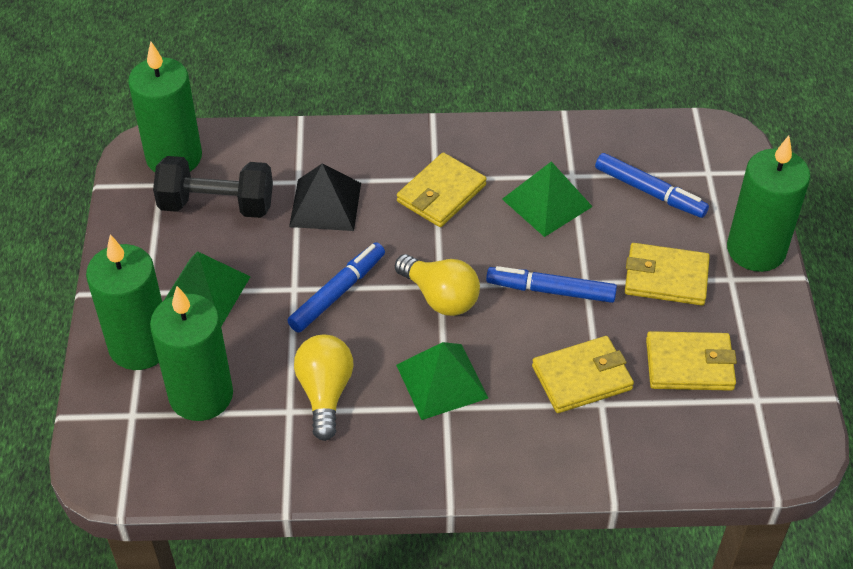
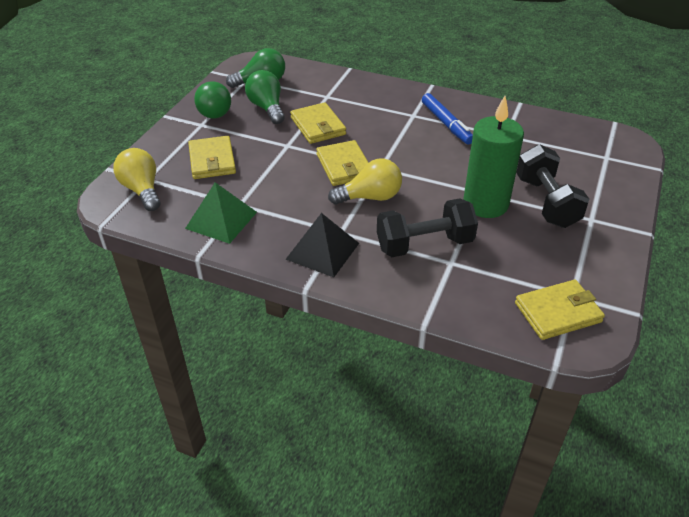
black dumbbell: 1 -> 2
blue marker: 3 -> 1
green candle: 4 -> 1
green light bulb: 0 -> 3
green pyramid: 3 -> 1

